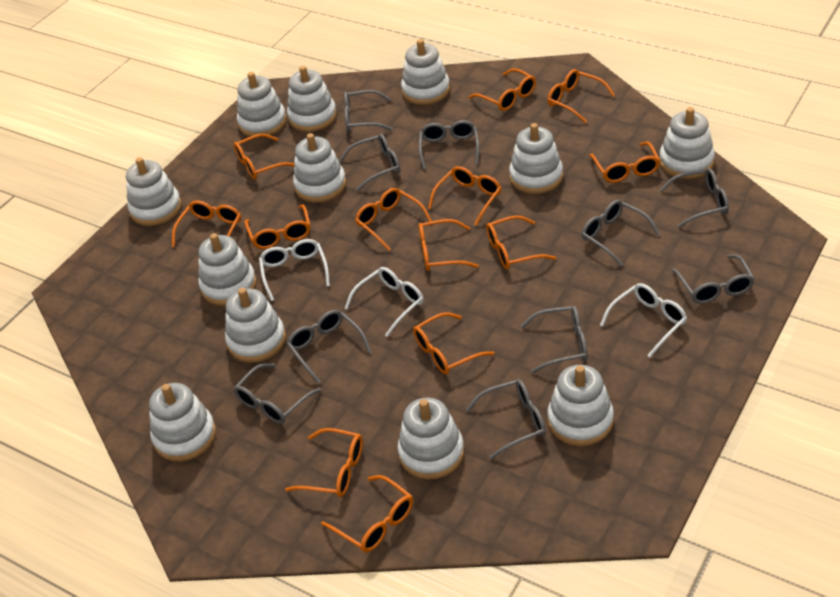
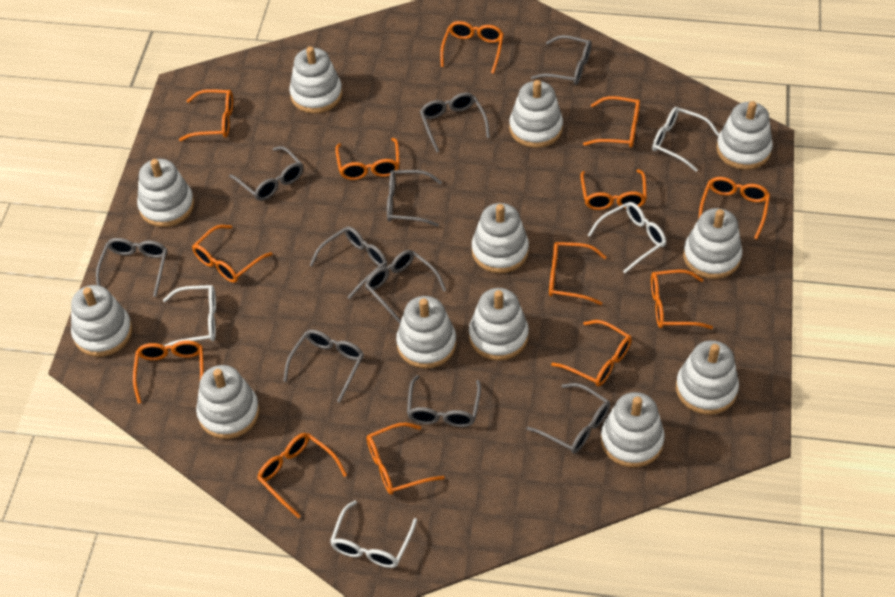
white glasses: 3 -> 4

